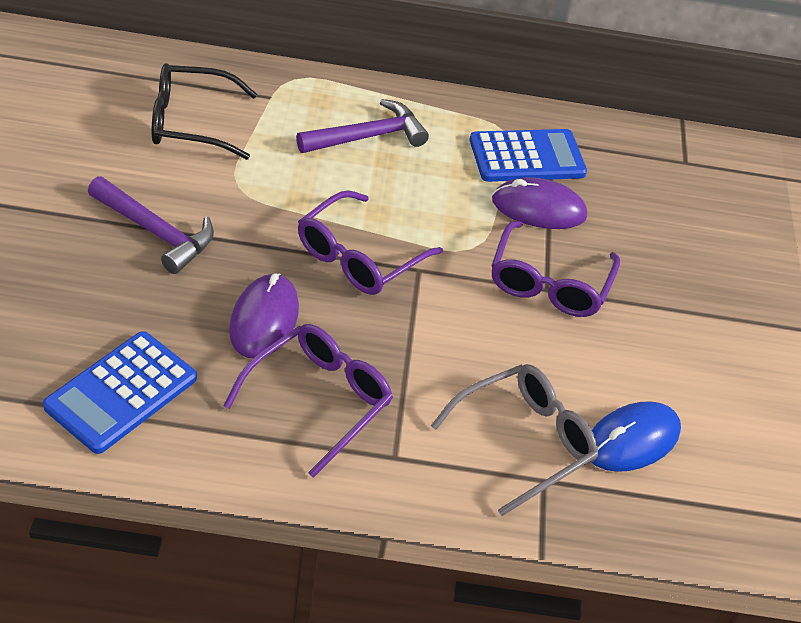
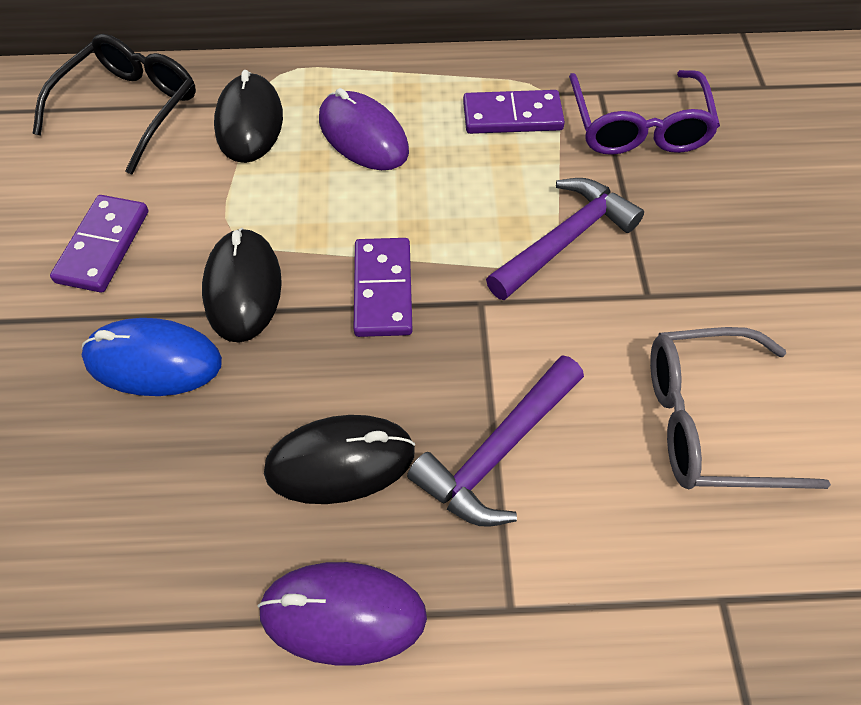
black mouse: 0 -> 3
blue calculator: 2 -> 0
purple domino: 0 -> 3
purple glasses: 3 -> 1

